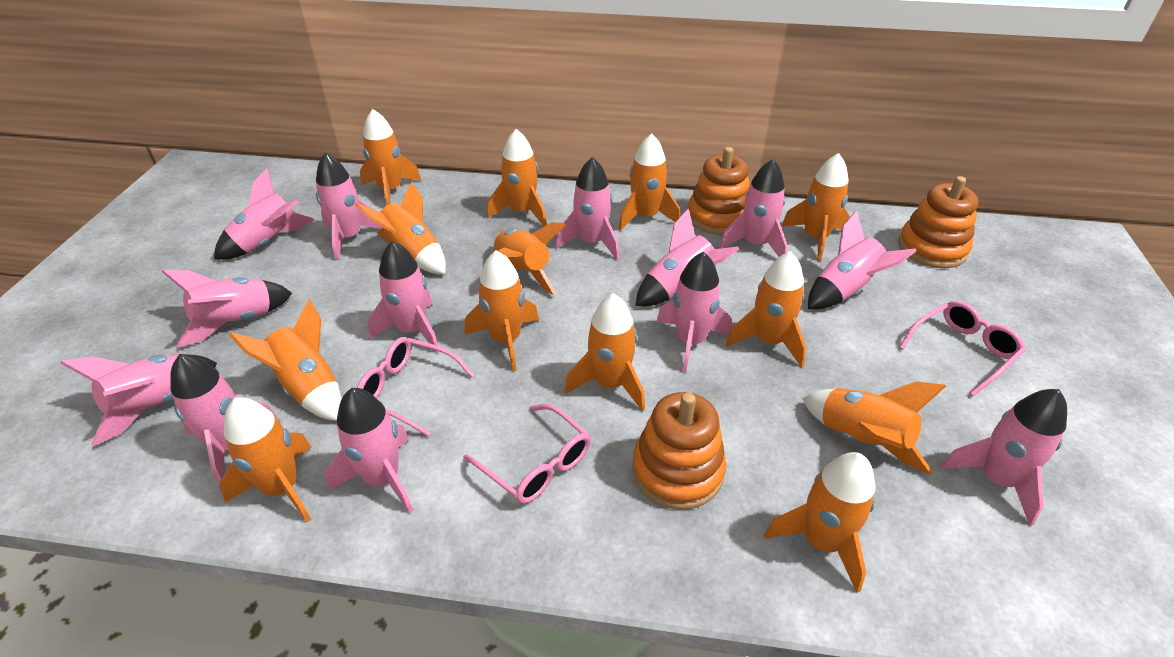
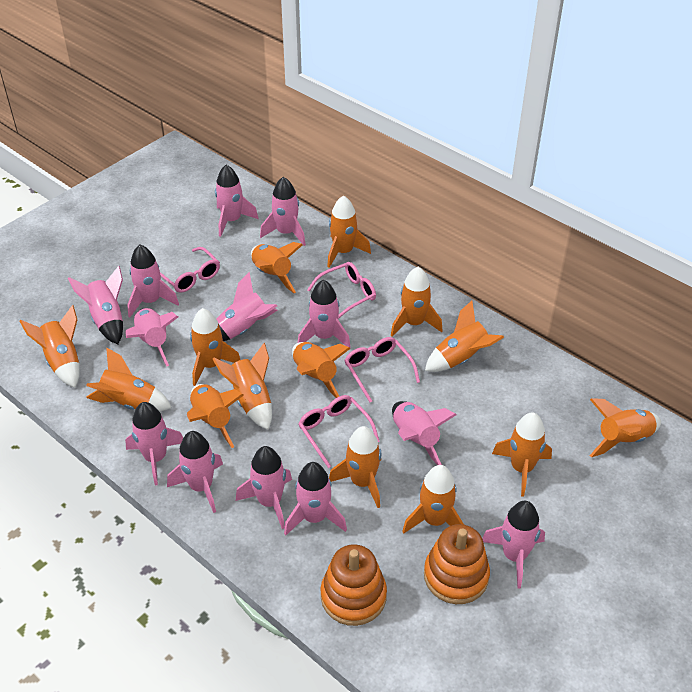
orange rocket: 13 -> 14
orange stacking toy: 3 -> 2
pink glasses: 3 -> 4

